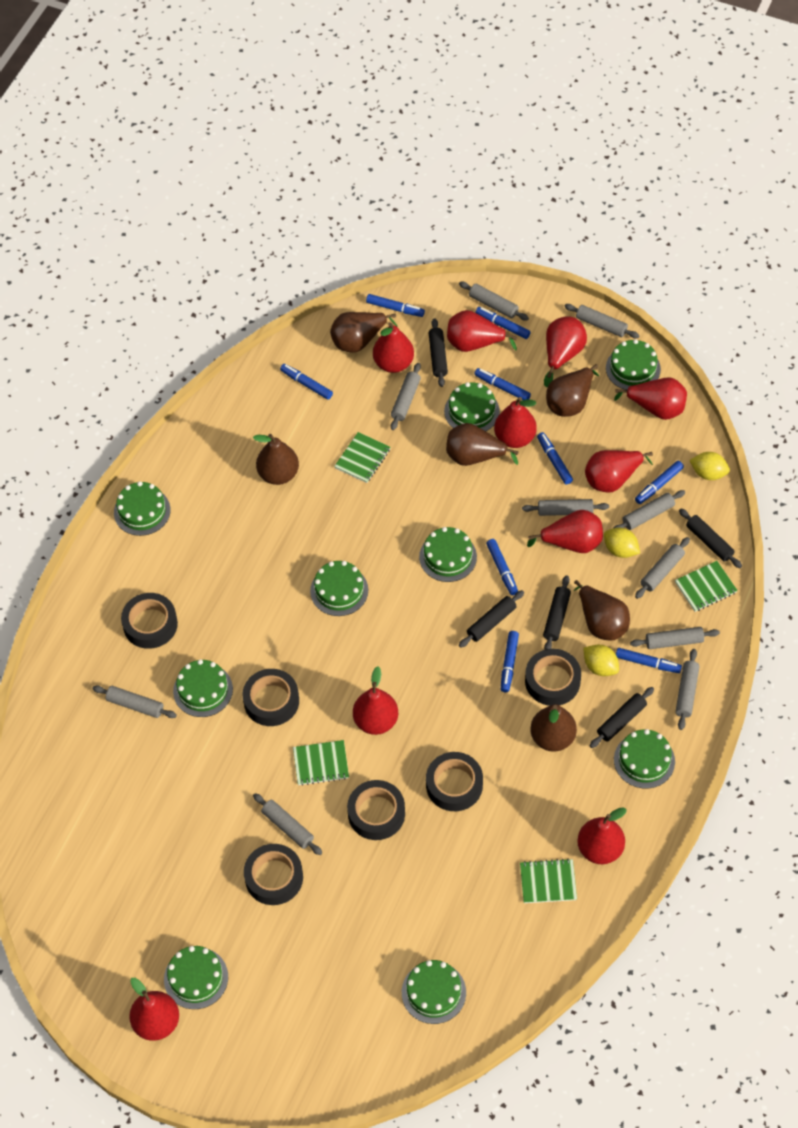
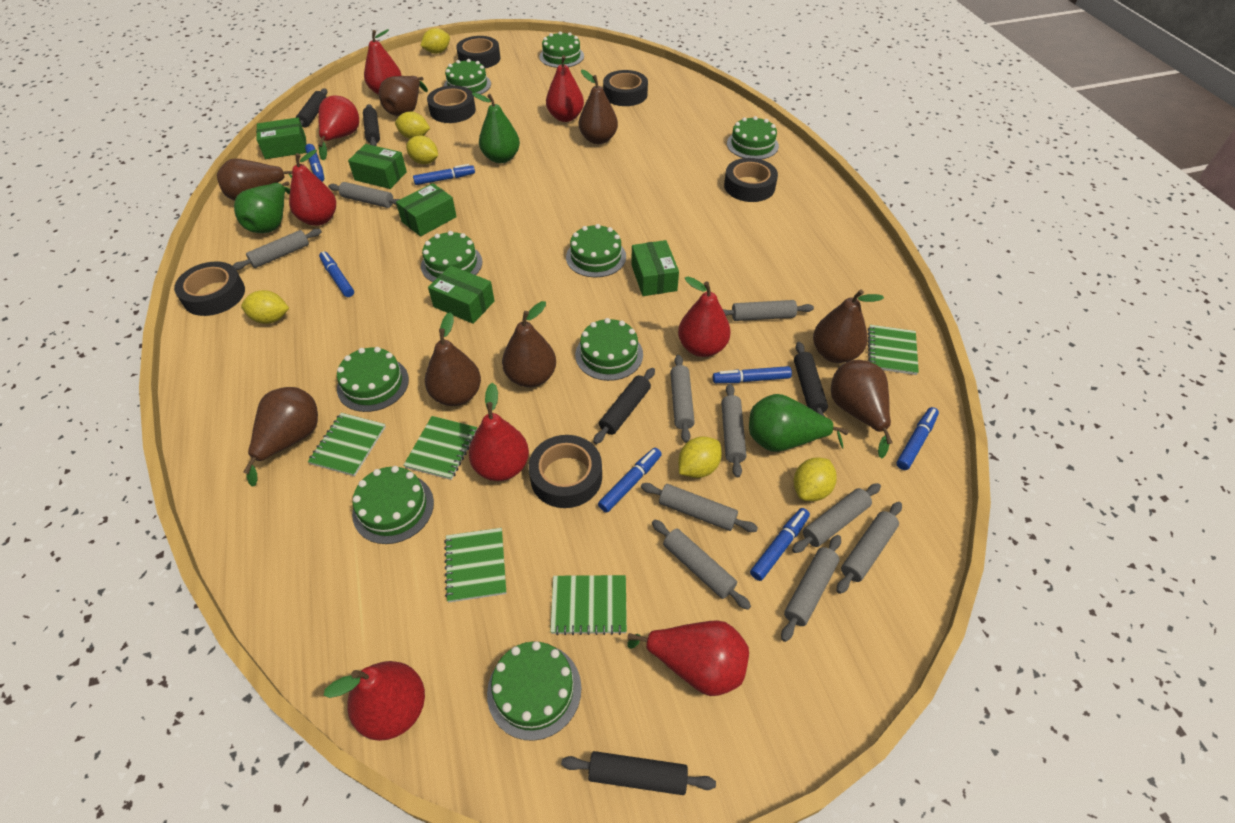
blue marker: 9 -> 7
brown pear: 6 -> 8
green box: 0 -> 5
green notebook: 4 -> 5
green pear: 0 -> 3
red pear: 10 -> 8
yellow lemon: 3 -> 6

